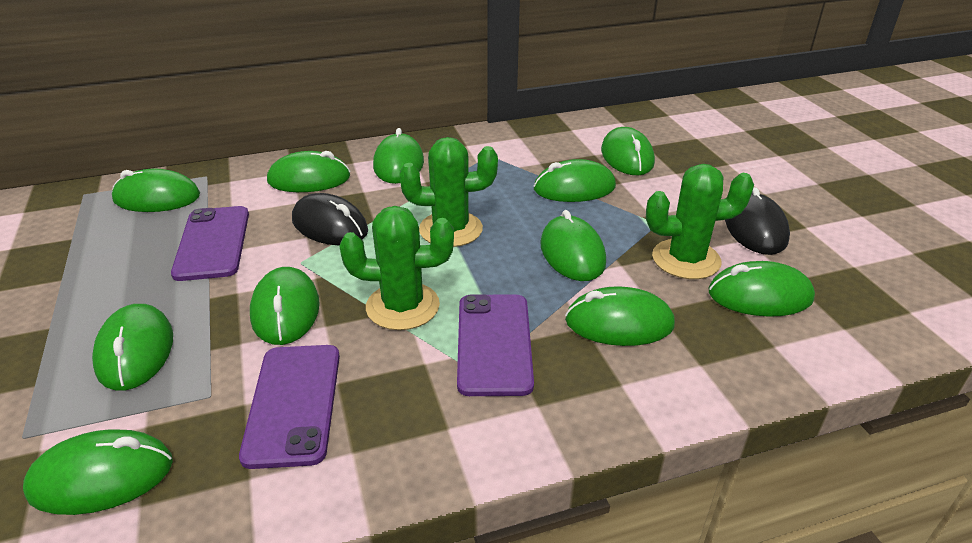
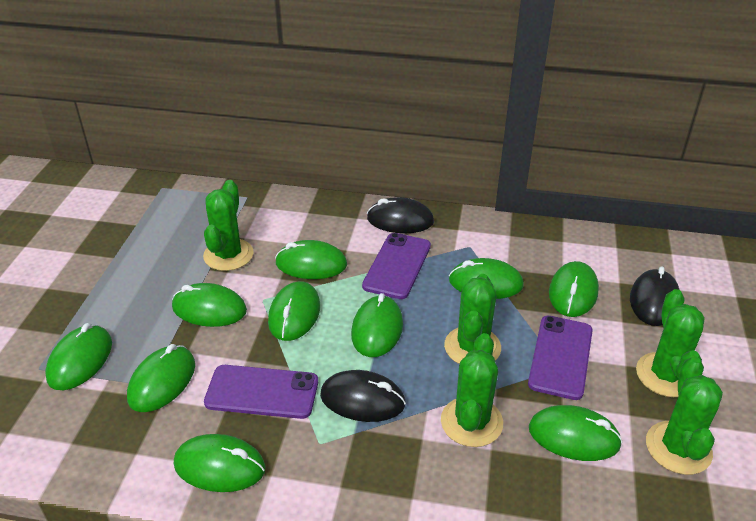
black mouse: 2 -> 3
green cactus: 3 -> 5
green mouse: 11 -> 10

